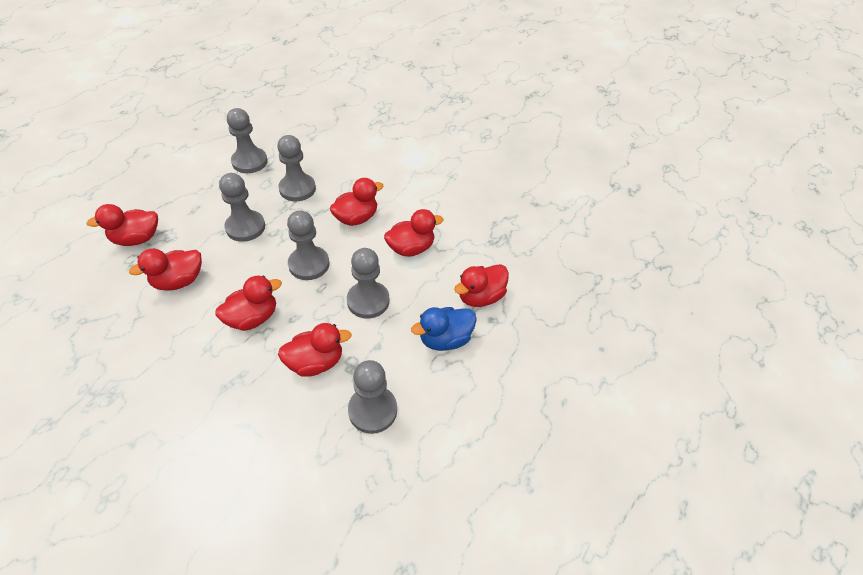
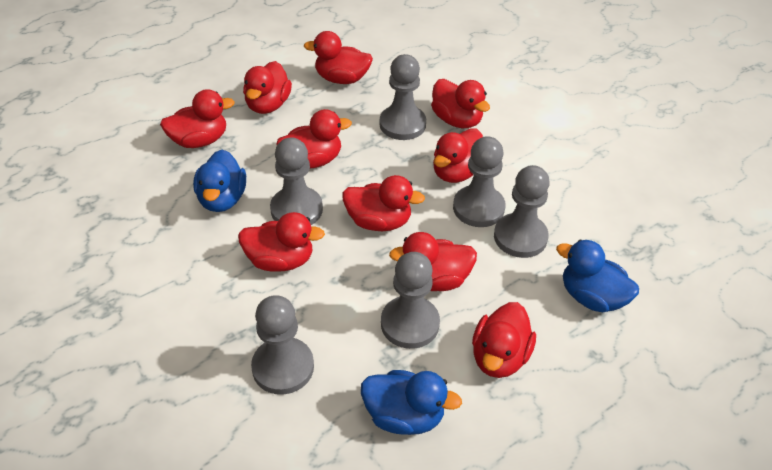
blue duck: 1 -> 3
red duck: 7 -> 10

